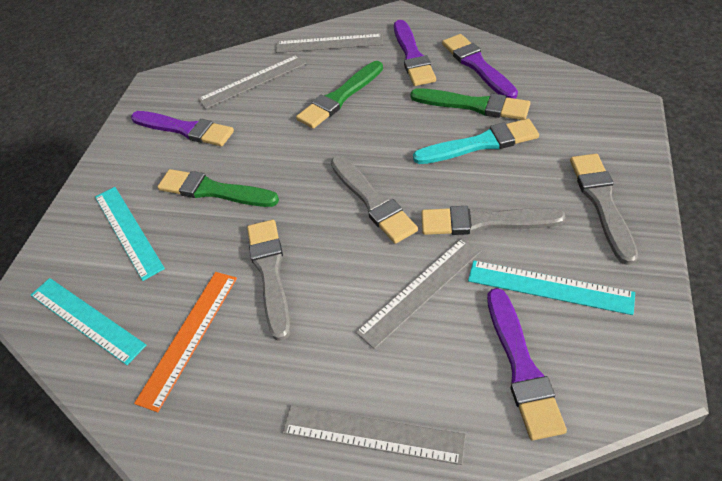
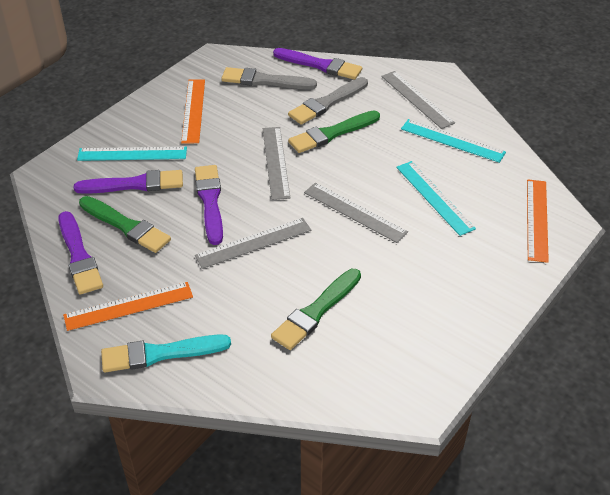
grey brush: 4 -> 2
orange ruler: 1 -> 3

